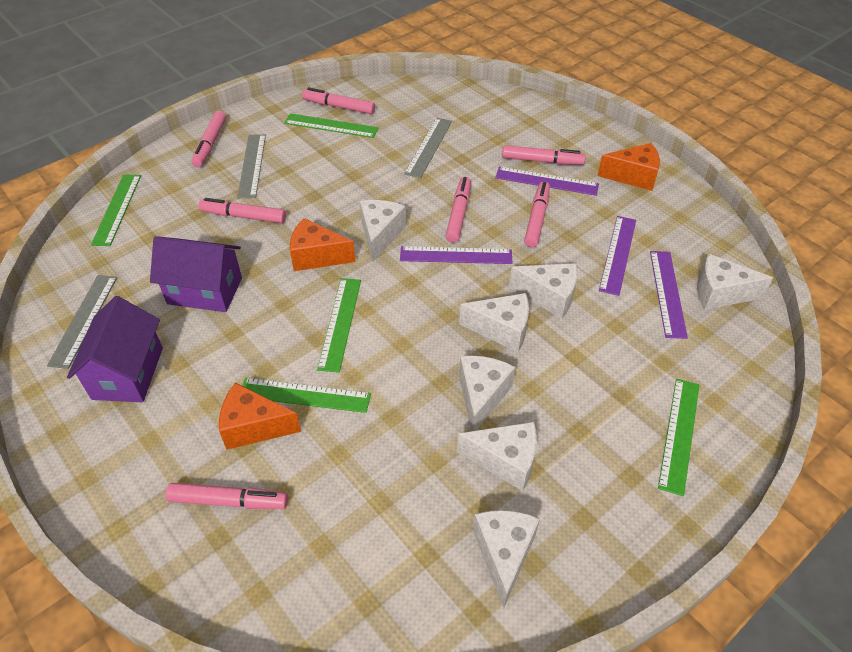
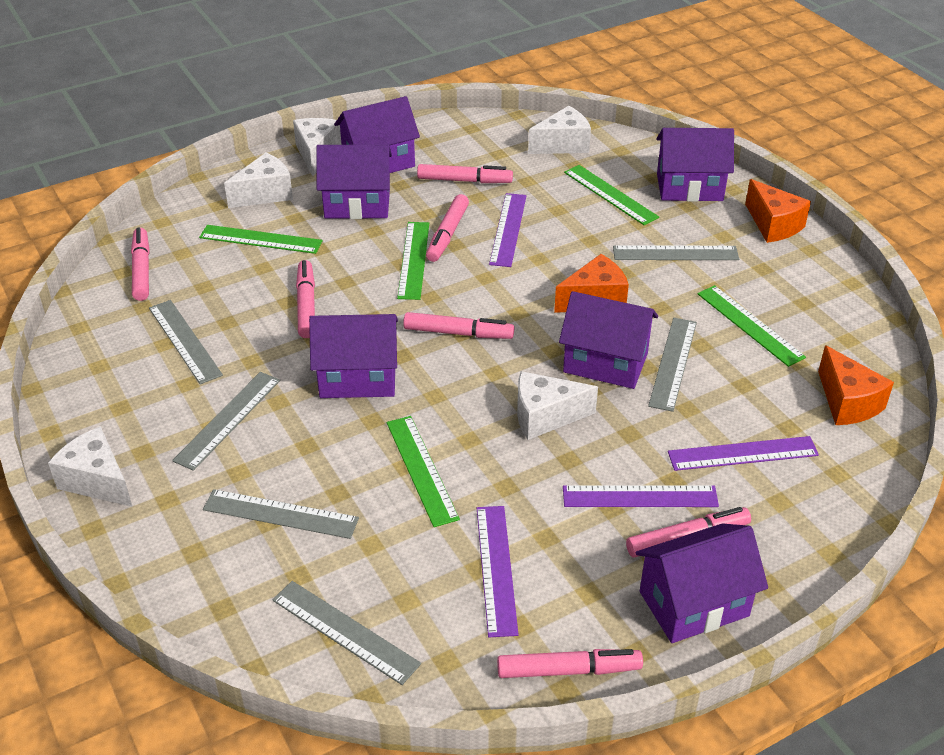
grey ruler: 3 -> 6
purple house: 2 -> 6
white cheese: 7 -> 5

